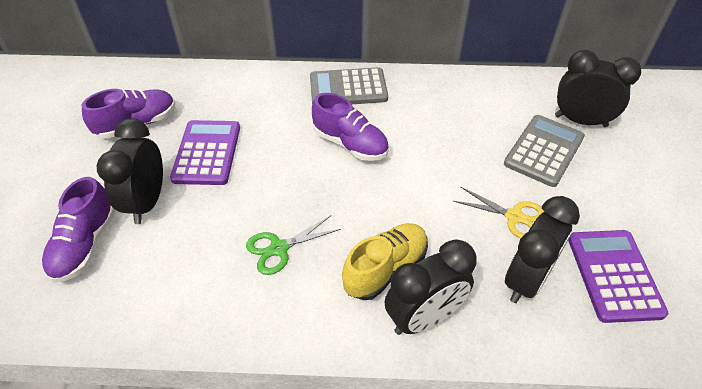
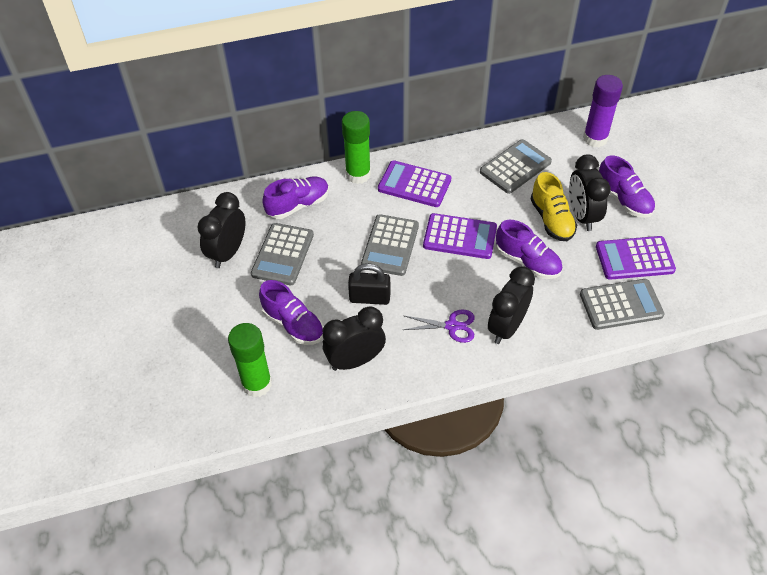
black padlock: 0 -> 1
green glue stick: 0 -> 2
green scissors: 1 -> 0
grey calculator: 2 -> 4
purple calculator: 2 -> 3
purple glue stick: 0 -> 1
purple scissors: 0 -> 1
purple shoe: 3 -> 4
yellow scissors: 1 -> 0

